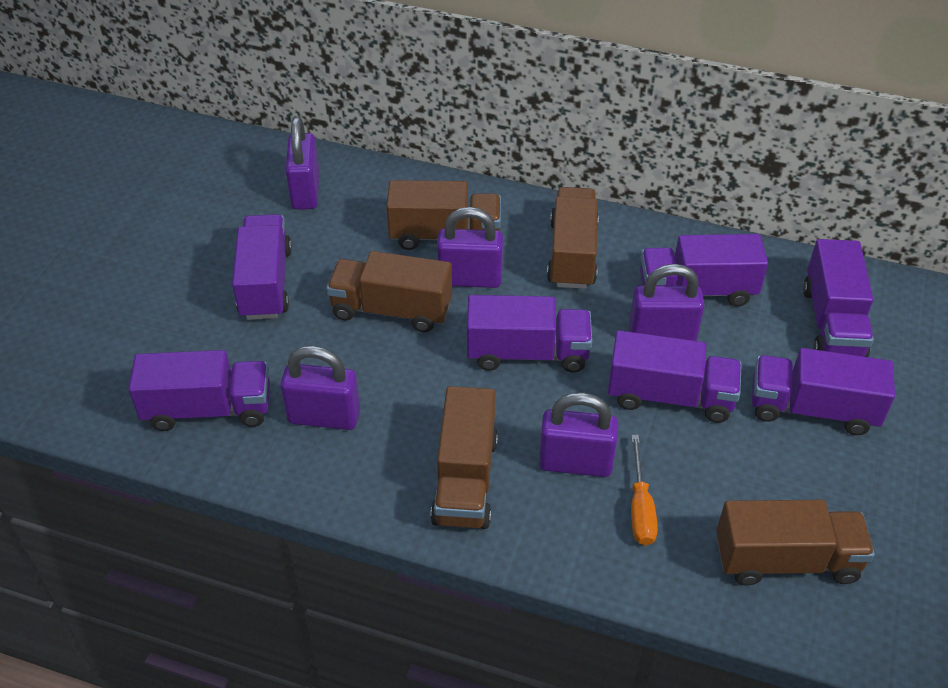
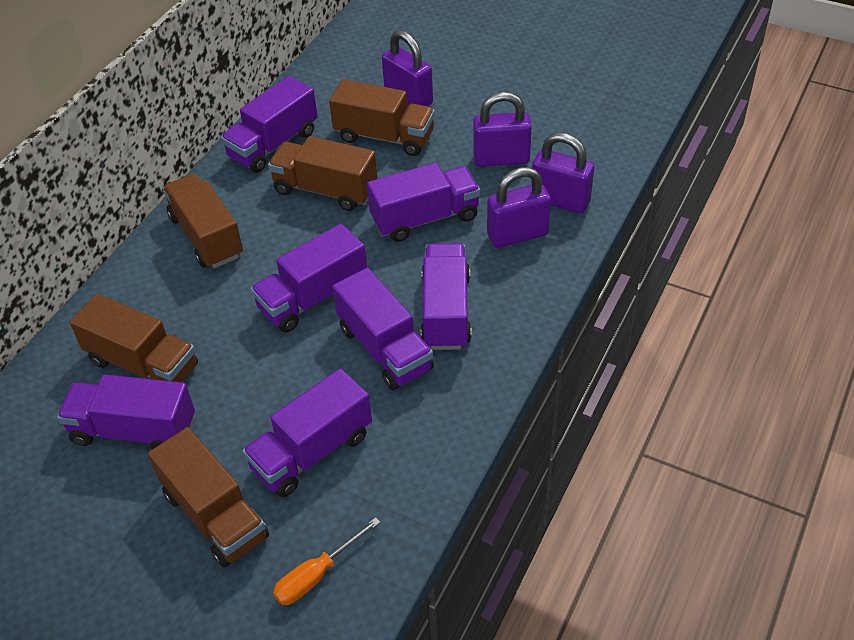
purple padlock: 5 -> 4

